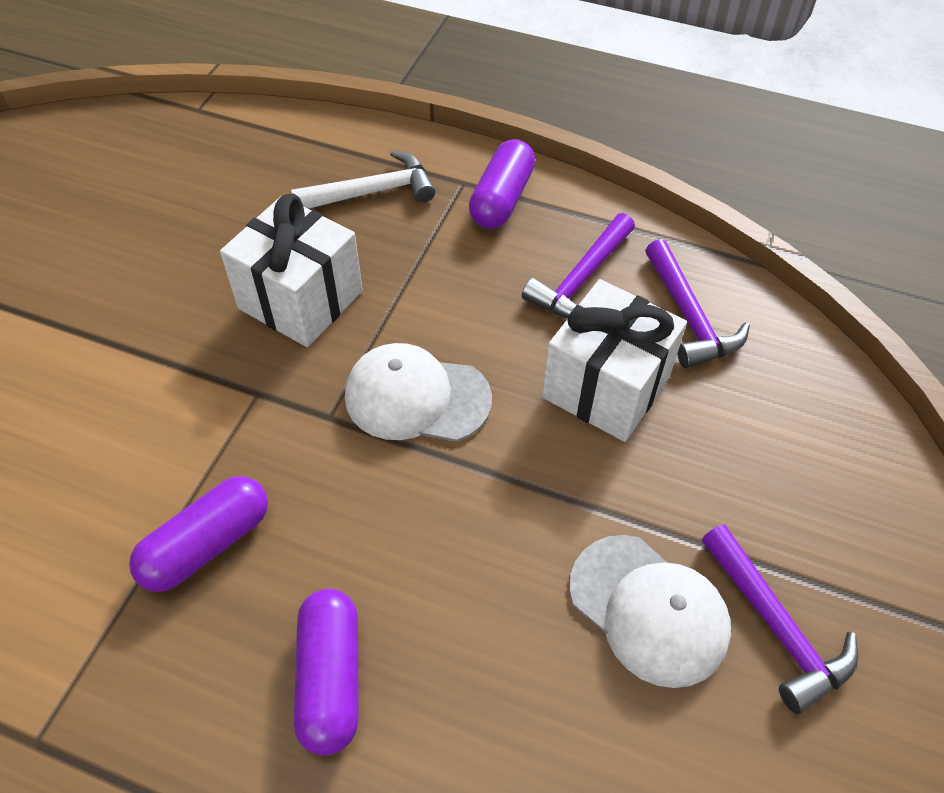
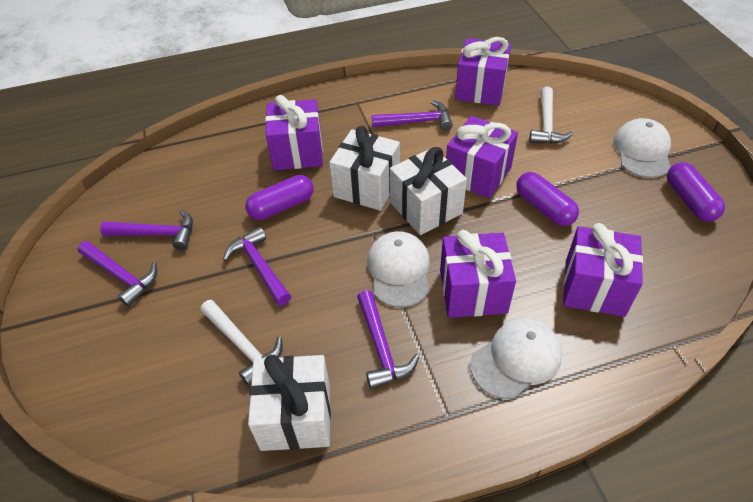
purple gift: 0 -> 5
purple hammer: 3 -> 5
white cap: 2 -> 3
white gift: 2 -> 3
white hammer: 1 -> 2

